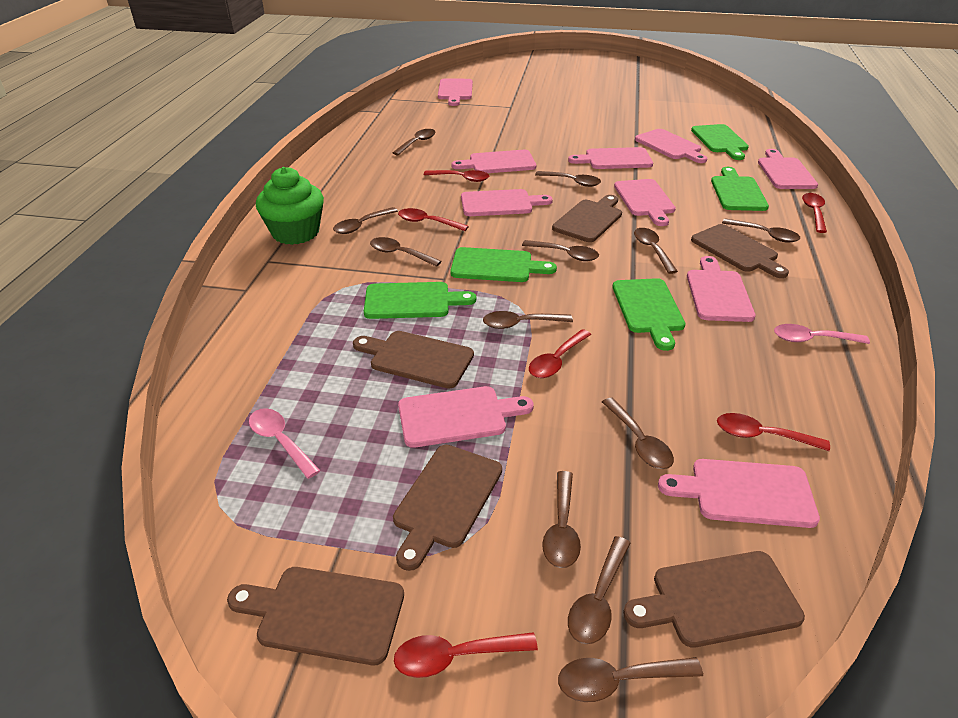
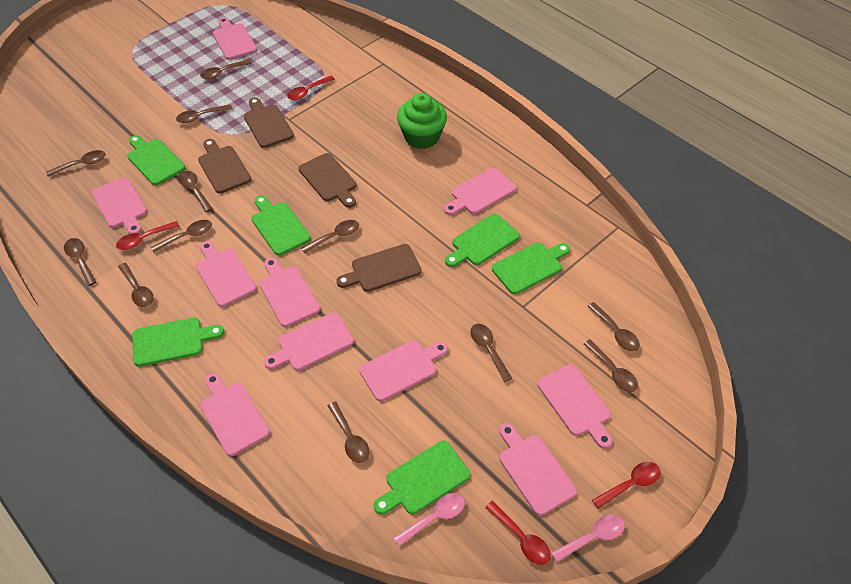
brown cutting board: 6 -> 4
green cutting board: 5 -> 6
red spoon: 6 -> 4

